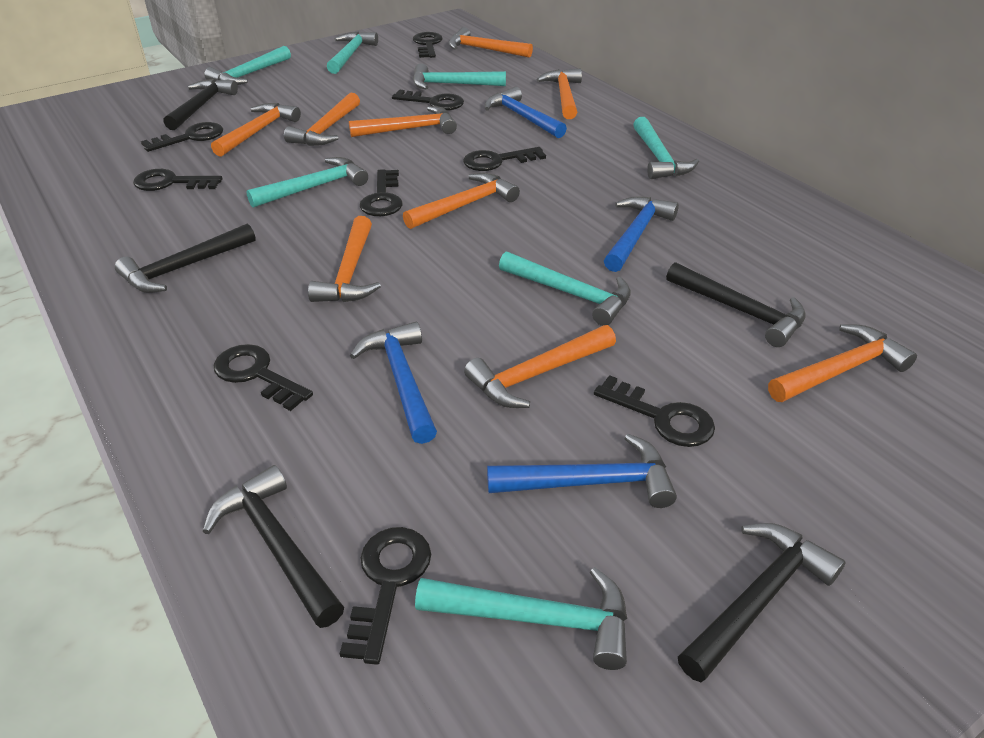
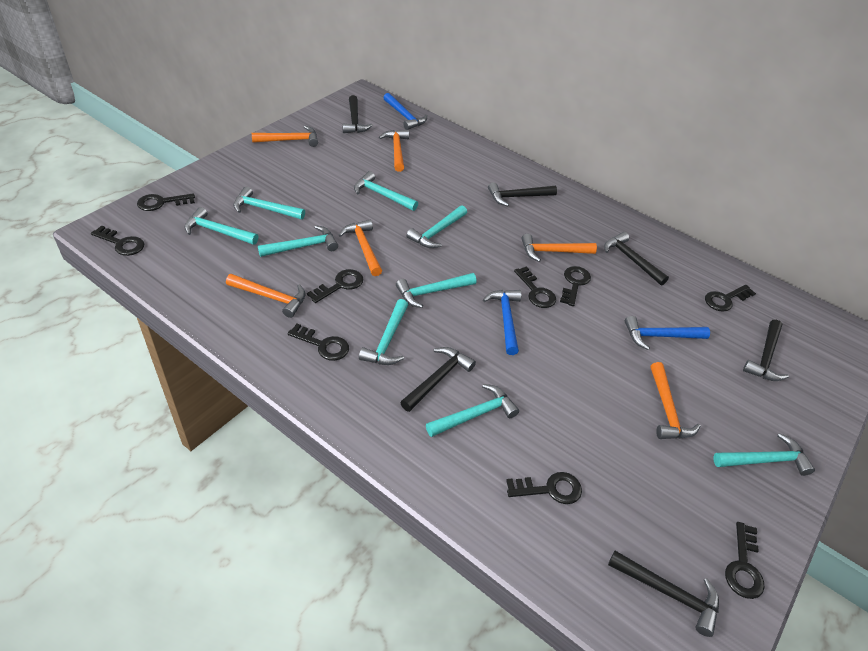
black hammer: 5 -> 6
blue hammer: 4 -> 3
orange hammer: 9 -> 6
turquoise hammer: 7 -> 9

